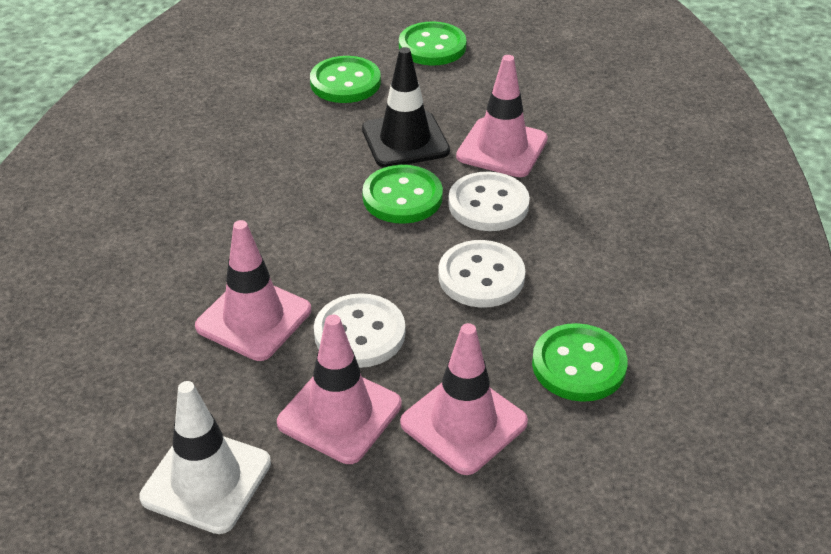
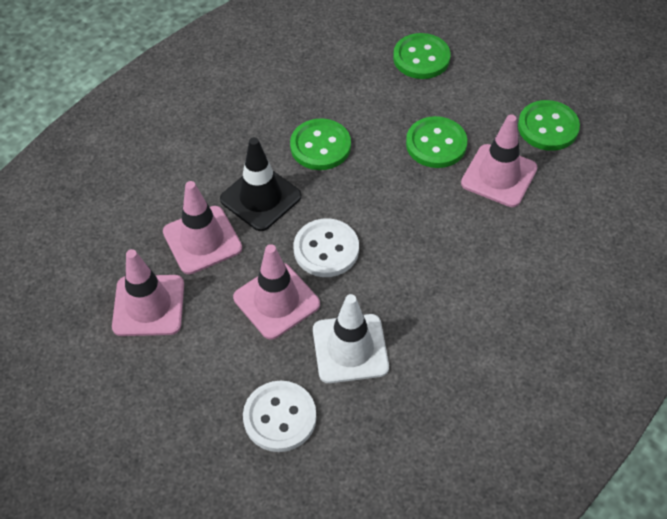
white button: 3 -> 2

